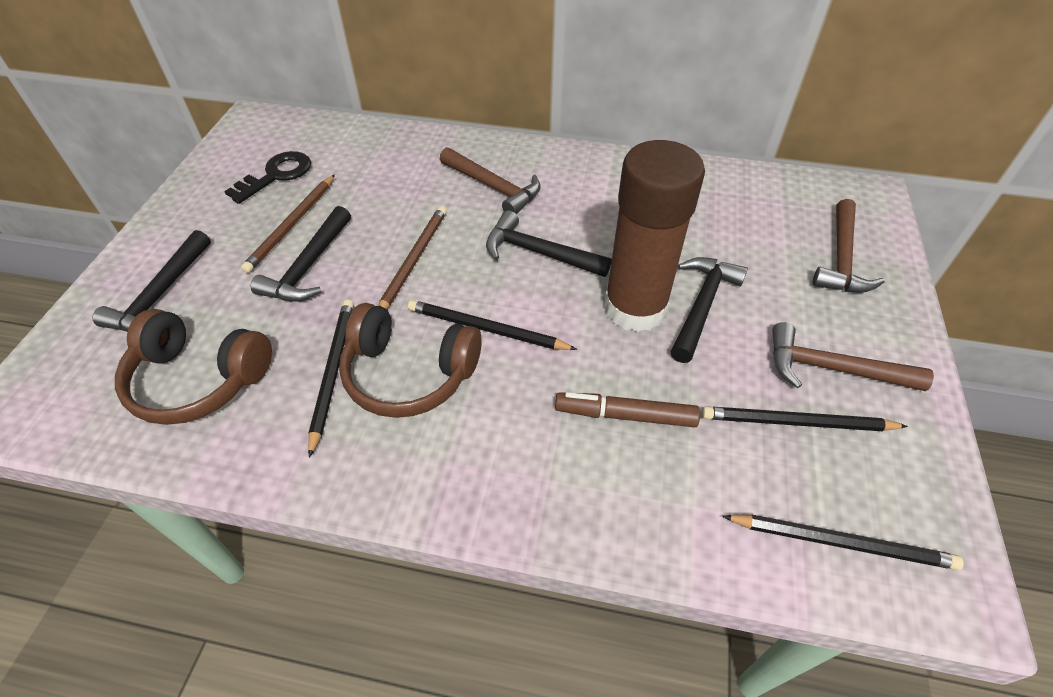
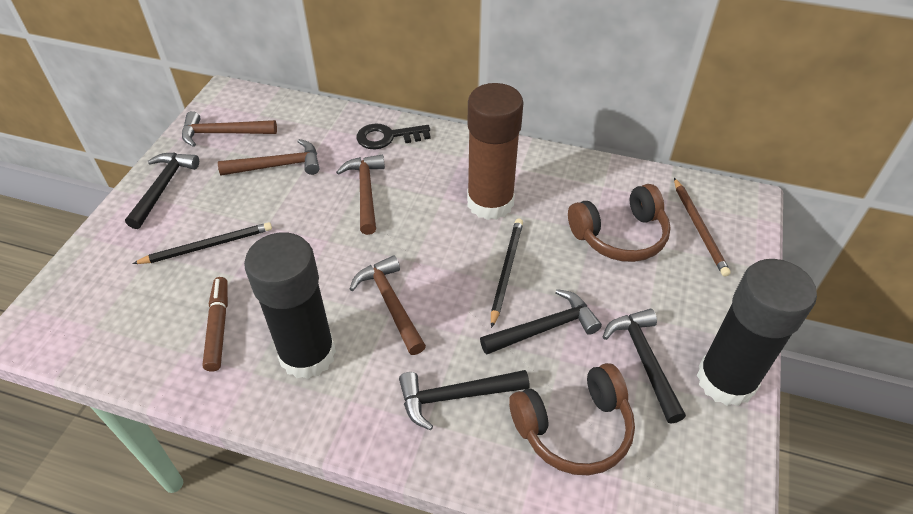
black glue stick: 0 -> 2
black pencil: 4 -> 2
brown hammer: 3 -> 4
brown pencil: 2 -> 1

